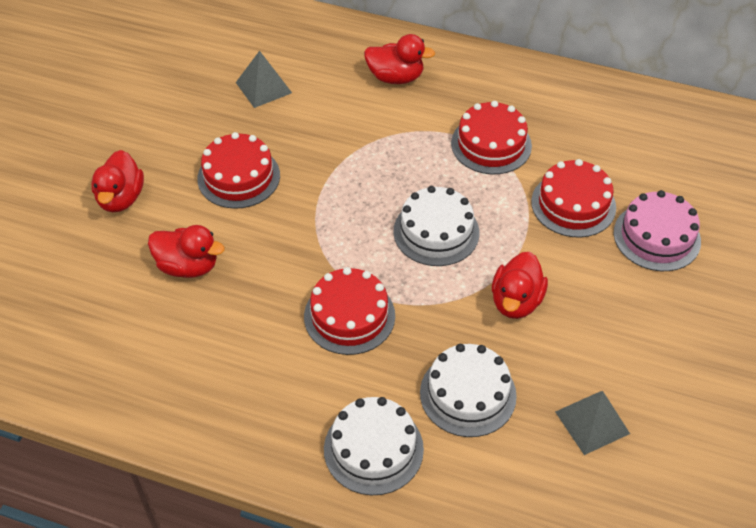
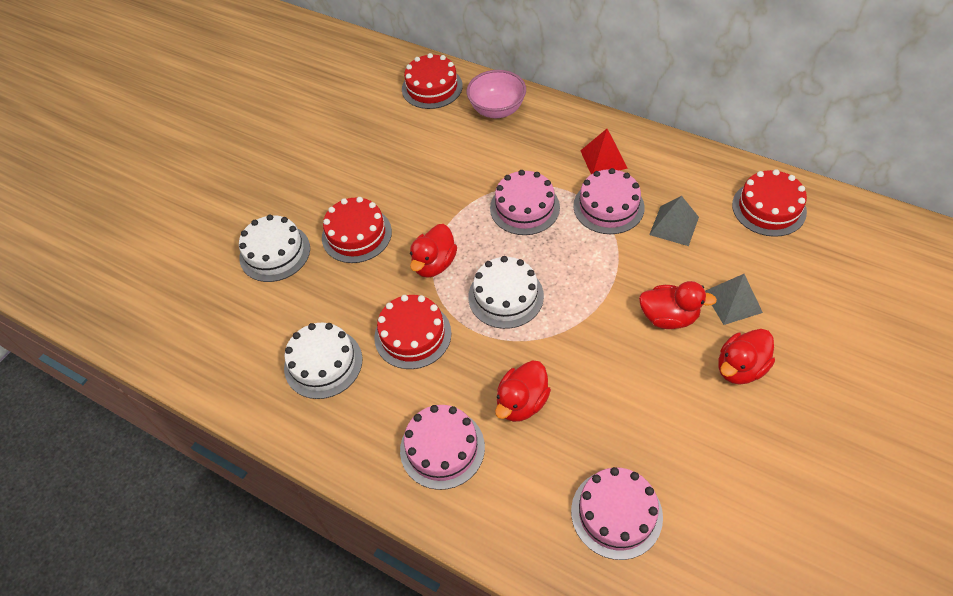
pink bowl: 0 -> 1
pink cake: 1 -> 4
red pyramid: 0 -> 1

